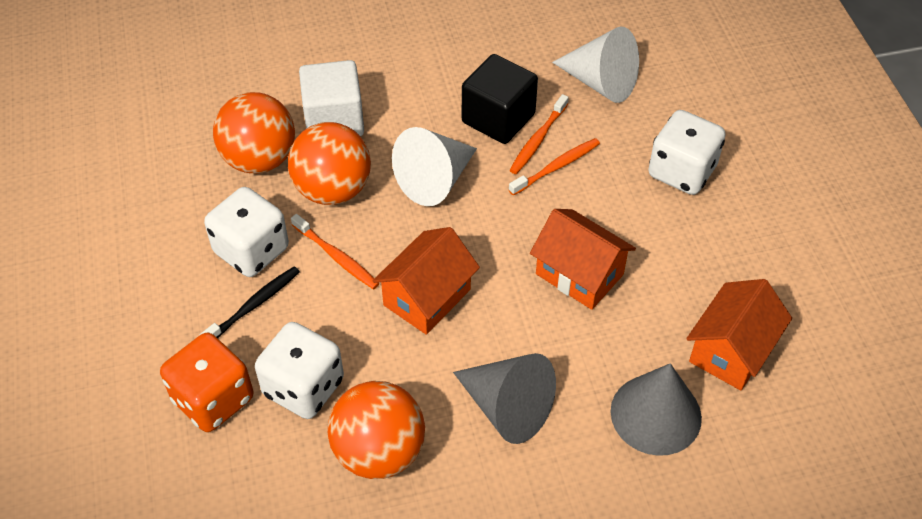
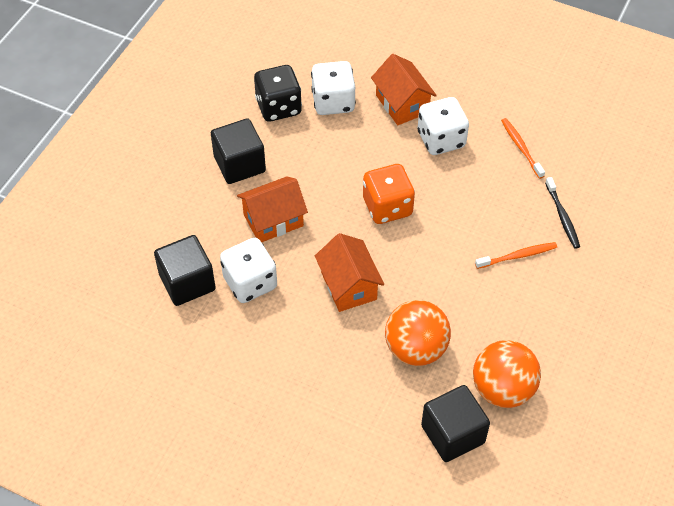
black cube: 1 -> 3
black dice: 0 -> 1
grey cone: 2 -> 0
orange ball: 3 -> 2
orange toothbrush: 3 -> 2
white cone: 2 -> 0
white cube: 1 -> 0

